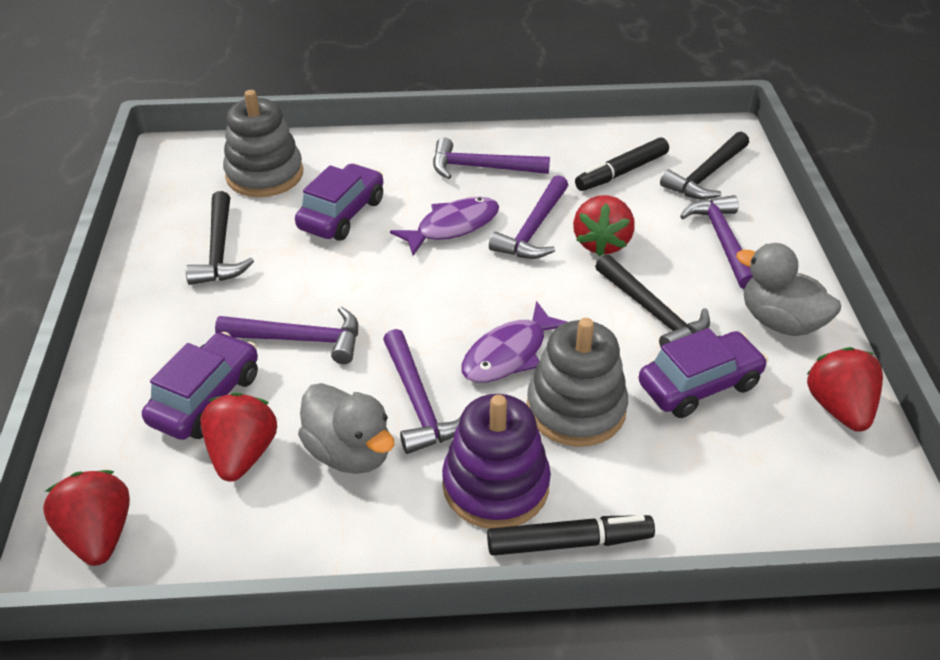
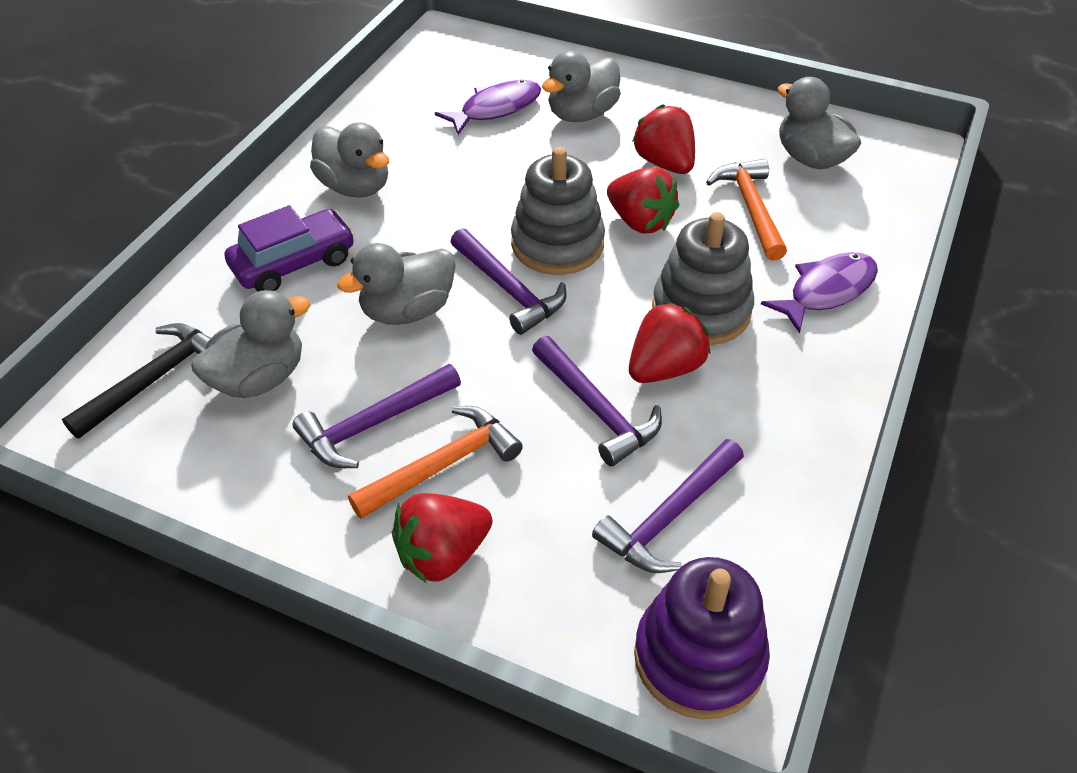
black hammer: 3 -> 1
black marker: 2 -> 0
grey duck: 2 -> 5
orange hammer: 0 -> 2
purple car: 3 -> 1
purple hammer: 5 -> 4

